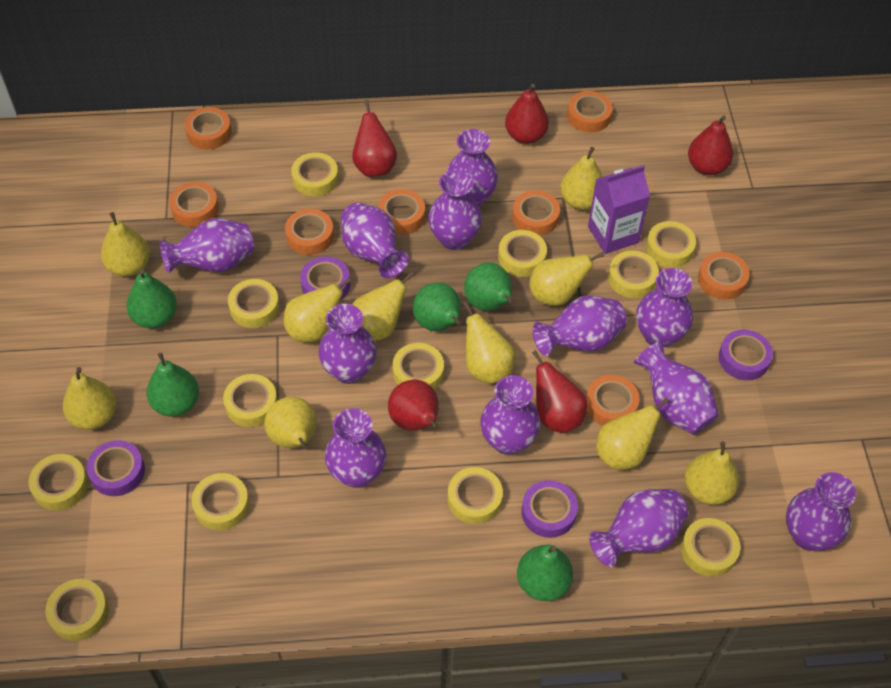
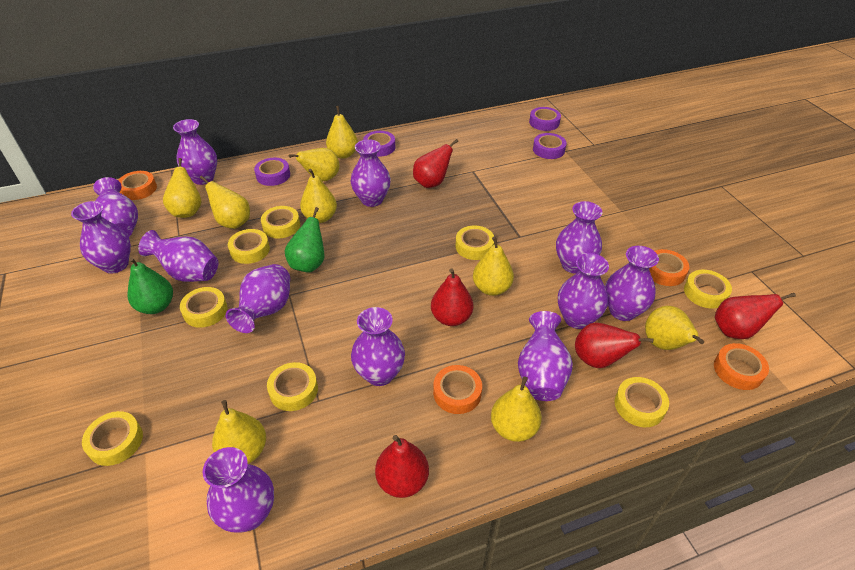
green pear: 5 -> 2
orange tape: 8 -> 4
purple carton: 1 -> 0
yellow pear: 10 -> 9
yellow tape: 12 -> 8

